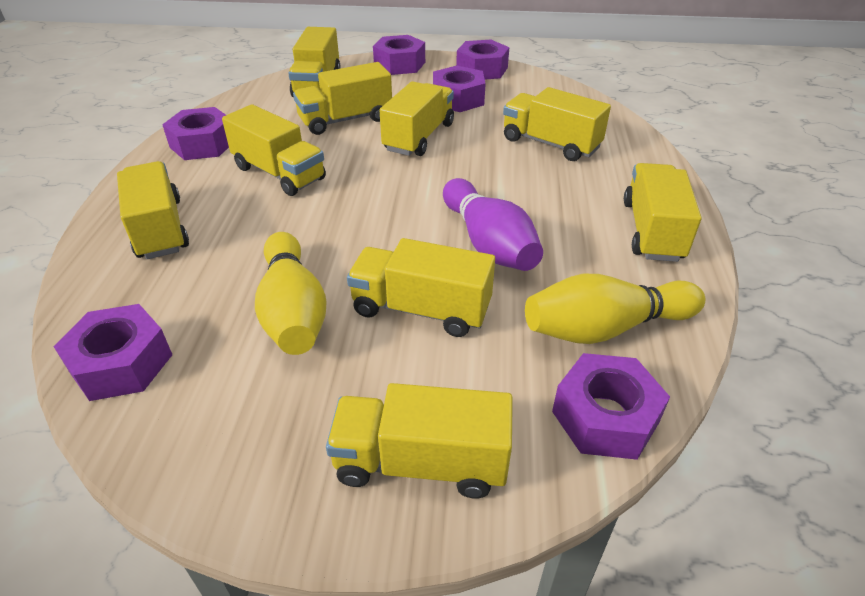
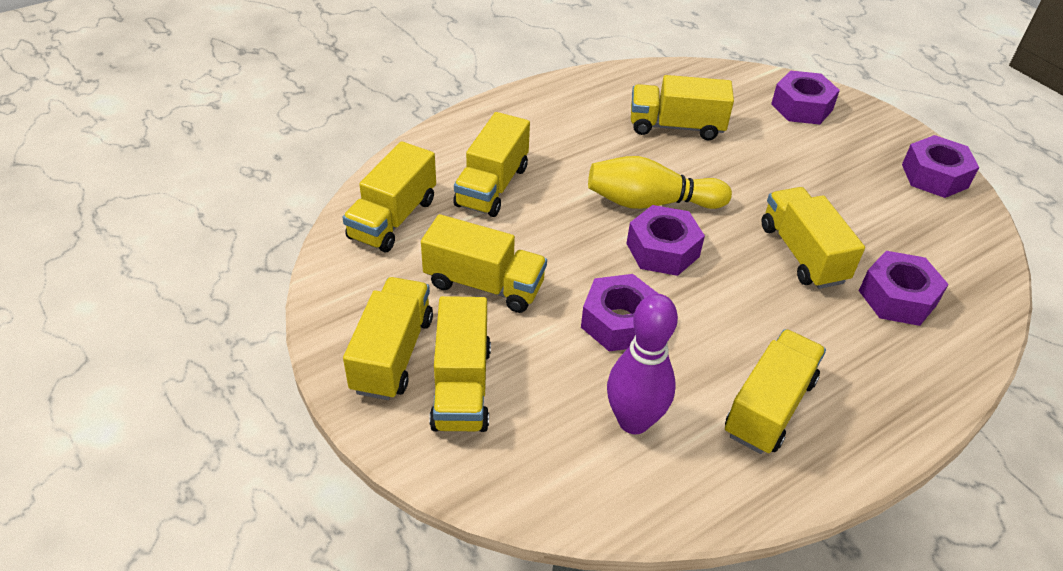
purple nut: 6 -> 5
yellow bowling pin: 2 -> 1
yellow truck: 9 -> 8

